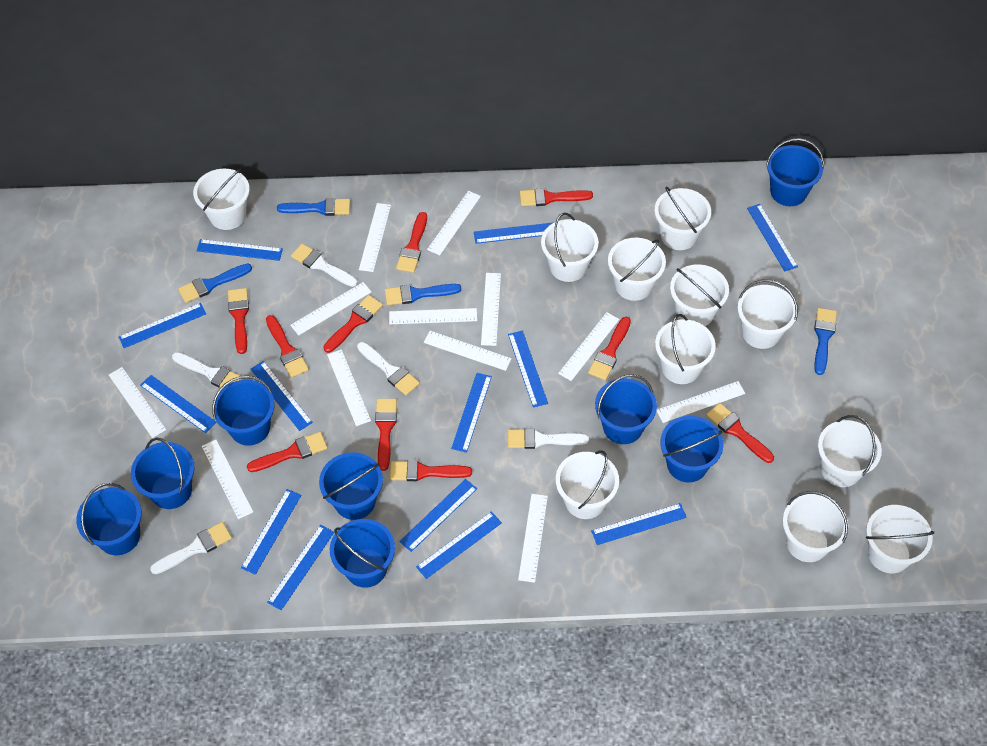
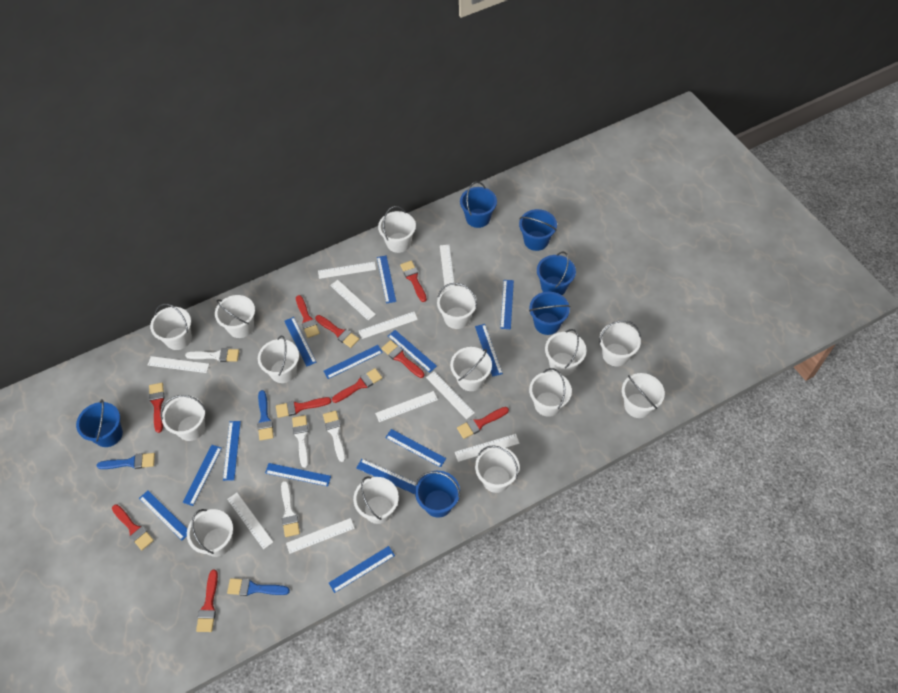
blue brush: 4 -> 3
blue bucket: 8 -> 6
white brush: 5 -> 4
white bucket: 11 -> 14
white ruler: 12 -> 10

